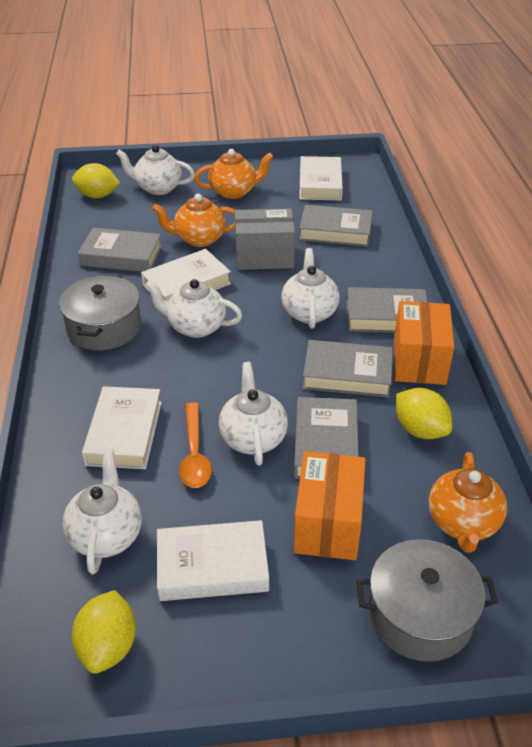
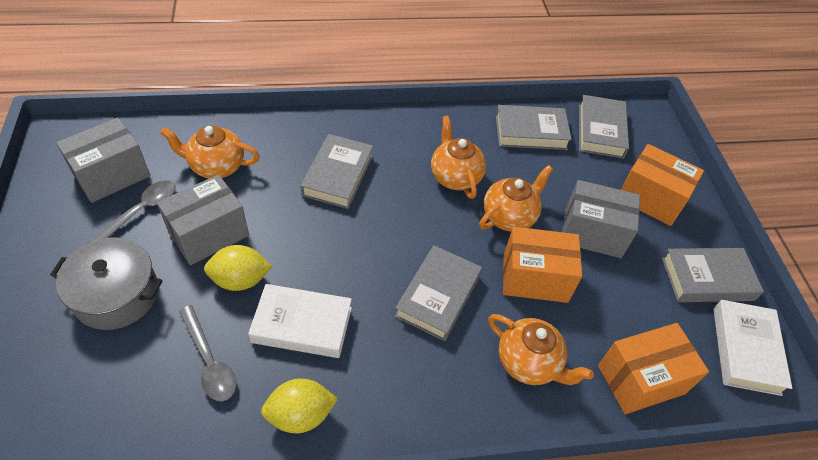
grey box: 1 -> 3
grey pot: 2 -> 1
grey spoon: 0 -> 2
orange box: 2 -> 3
orange spoon: 1 -> 0
orange teapot: 3 -> 4
white book: 4 -> 2
white teapot: 5 -> 0
yellow lemon: 3 -> 2

